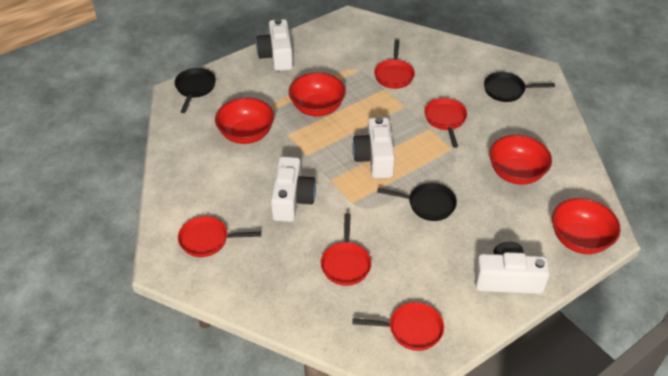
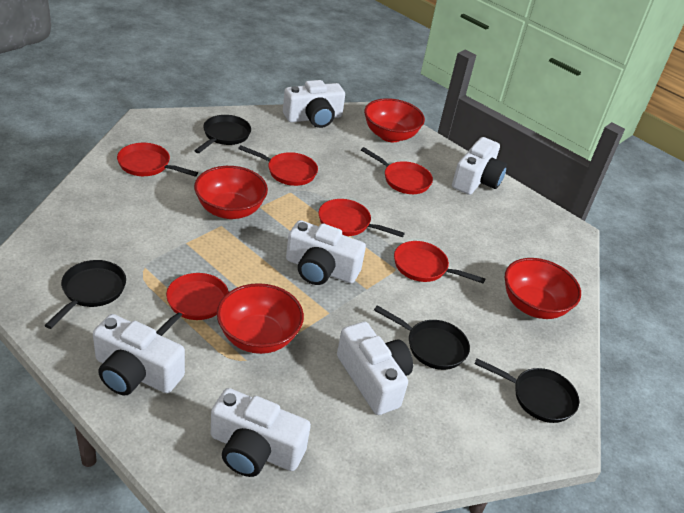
black pan: 3 -> 4
red pan: 5 -> 6
white camera: 4 -> 6

